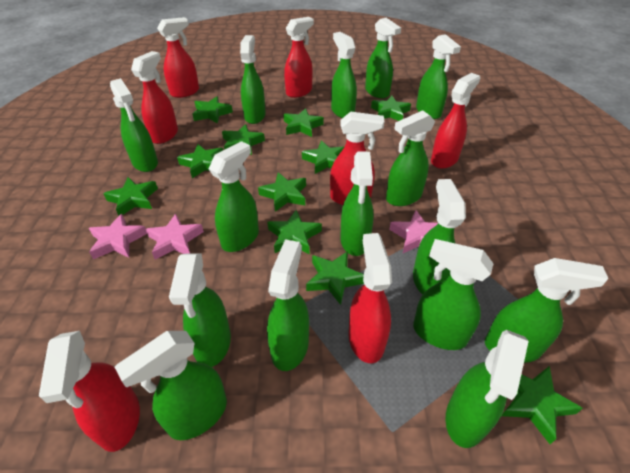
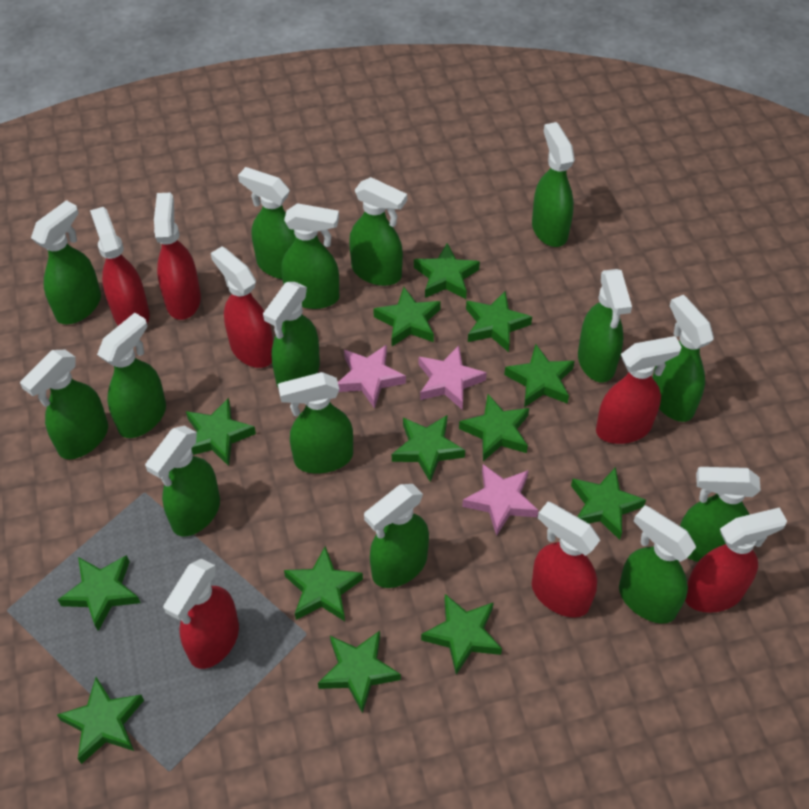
green star: 11 -> 13

